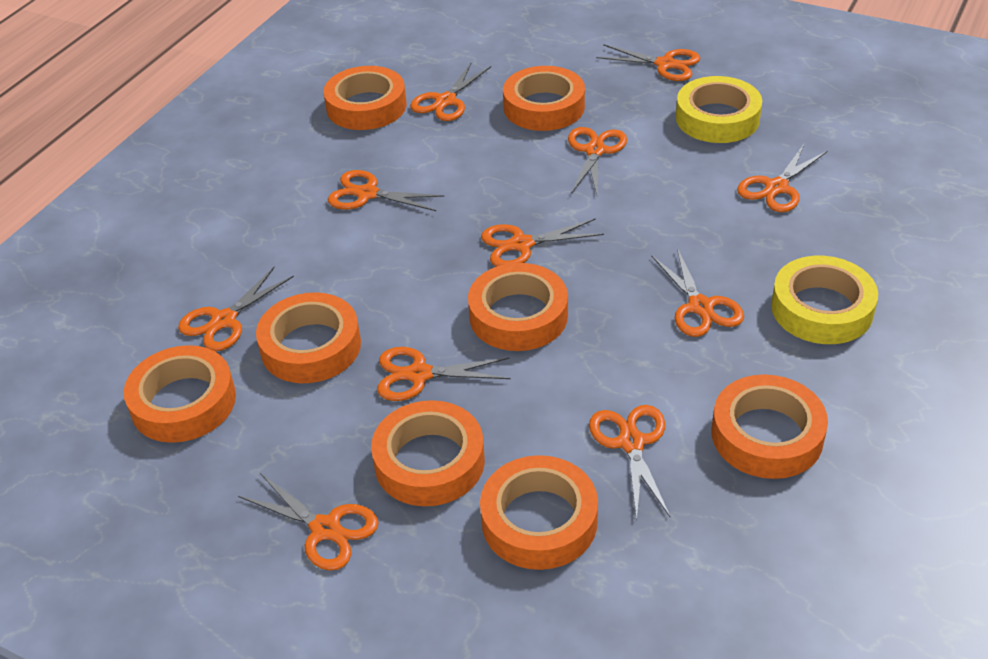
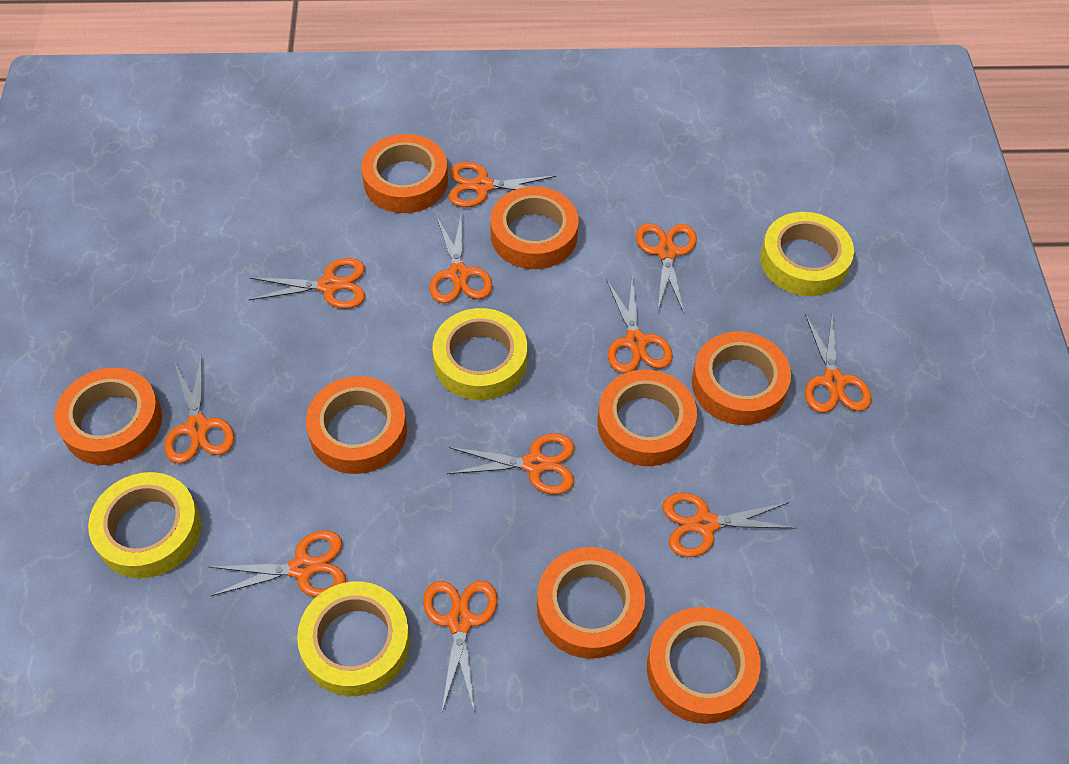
yellow tape: 2 -> 4

